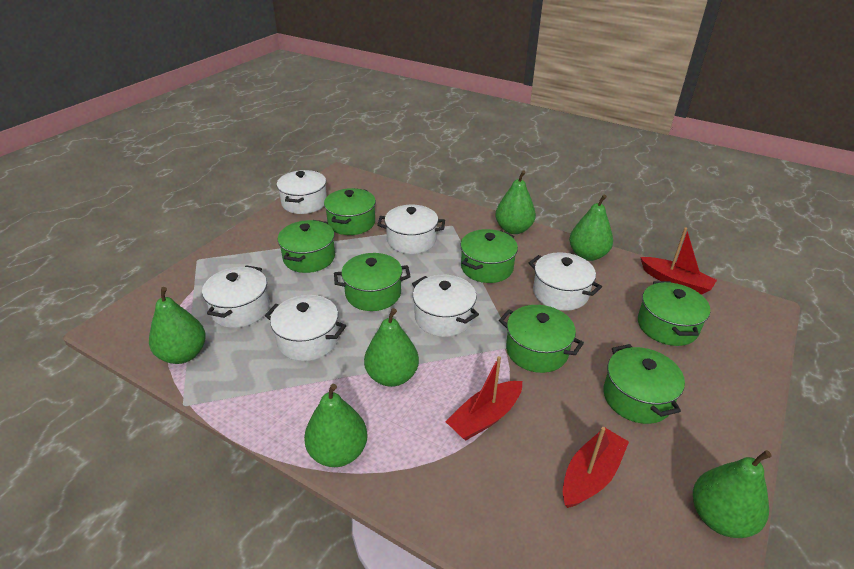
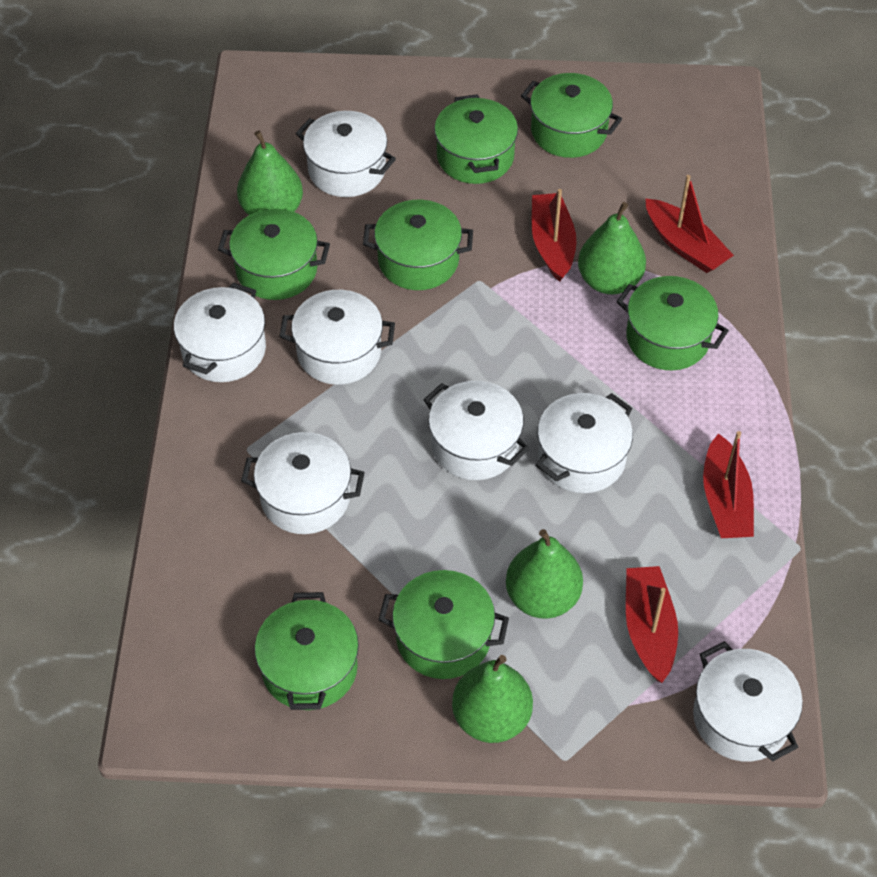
green pear: 6 -> 4
red boat: 3 -> 4
white pot: 6 -> 7

